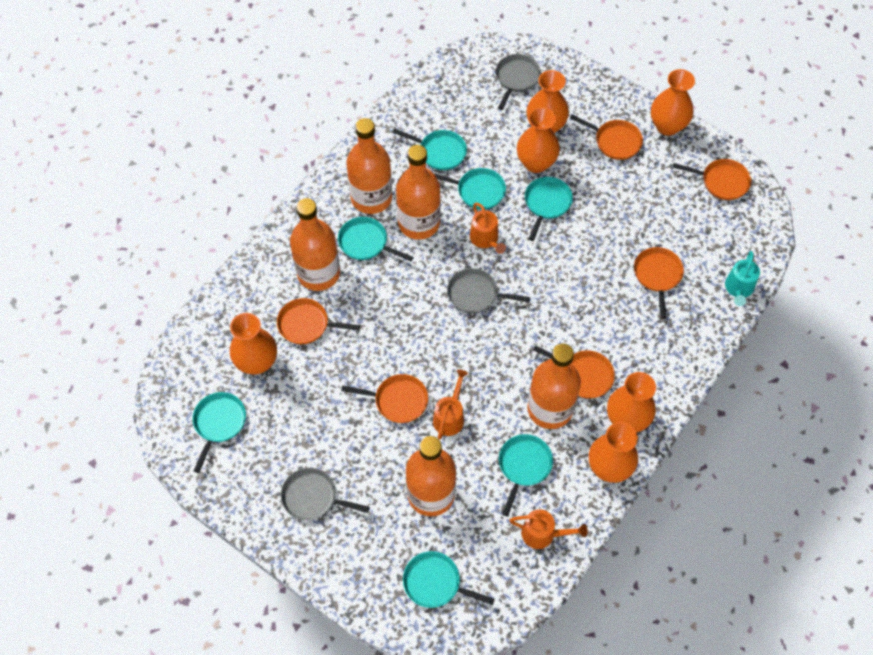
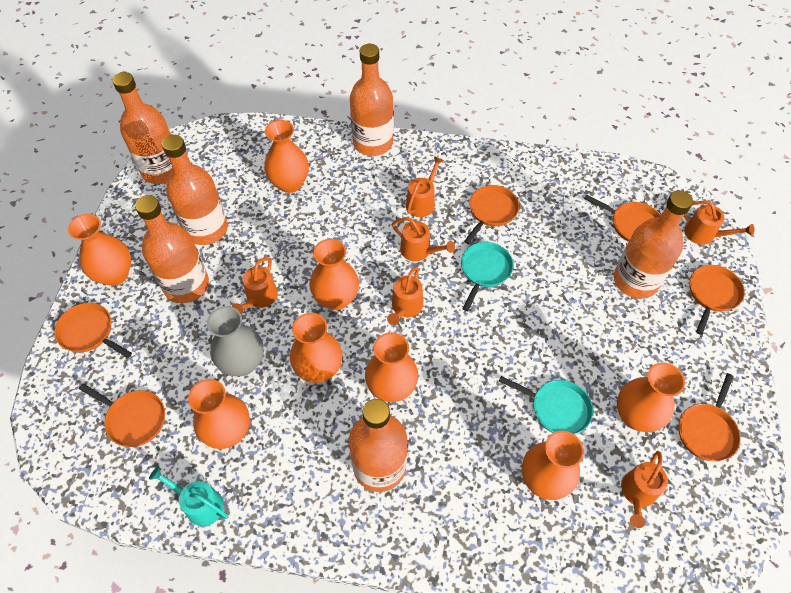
grey pan: 3 -> 0
grey vase: 0 -> 1
orange bottle: 5 -> 6
orange vase: 6 -> 8
orange watering can: 3 -> 6
turquoise pan: 7 -> 2

